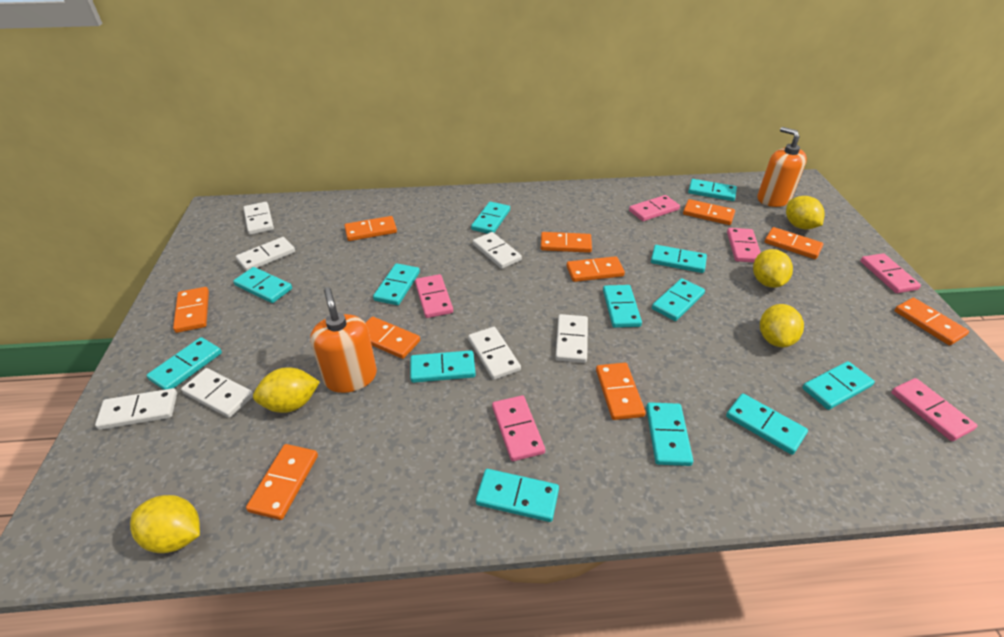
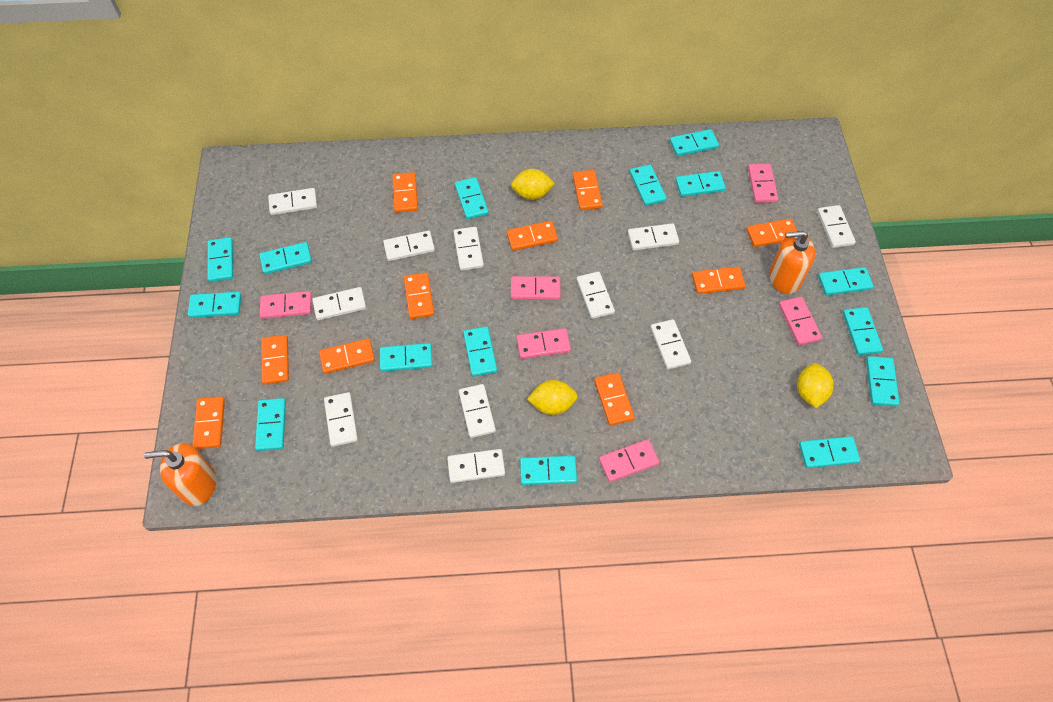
turquoise domino: 13 -> 15
white domino: 7 -> 11
yellow lemon: 5 -> 3

